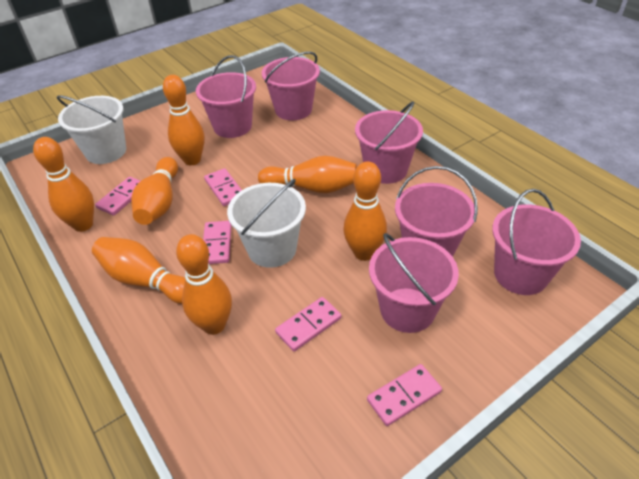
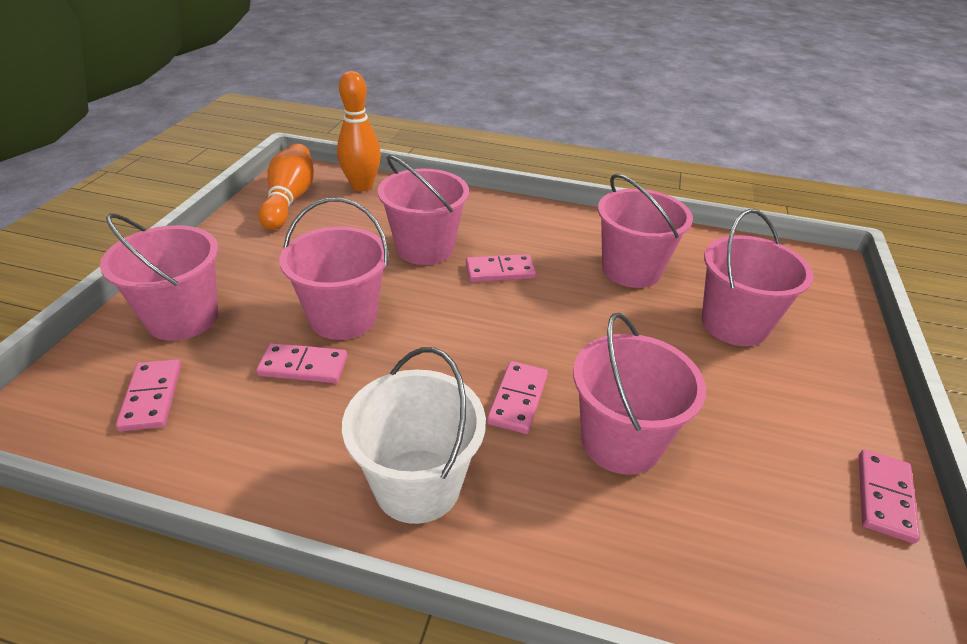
orange bowling pin: 7 -> 2
white bucket: 2 -> 1

